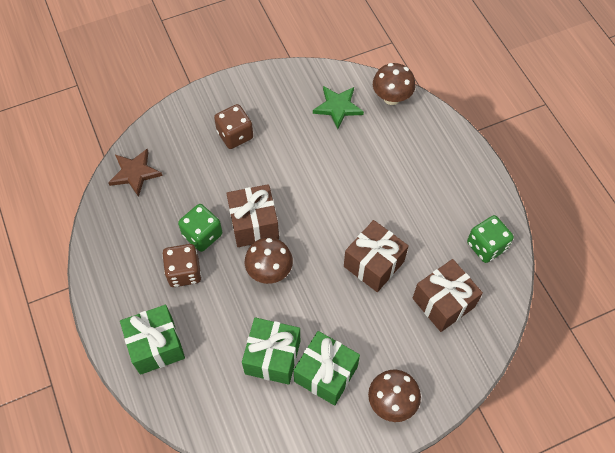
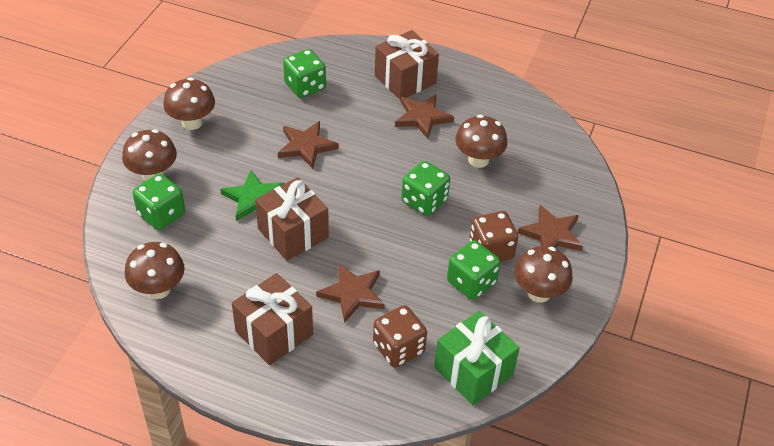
brown mushroom: 3 -> 5
brown star: 1 -> 4
green dice: 2 -> 4
green gift: 3 -> 1

